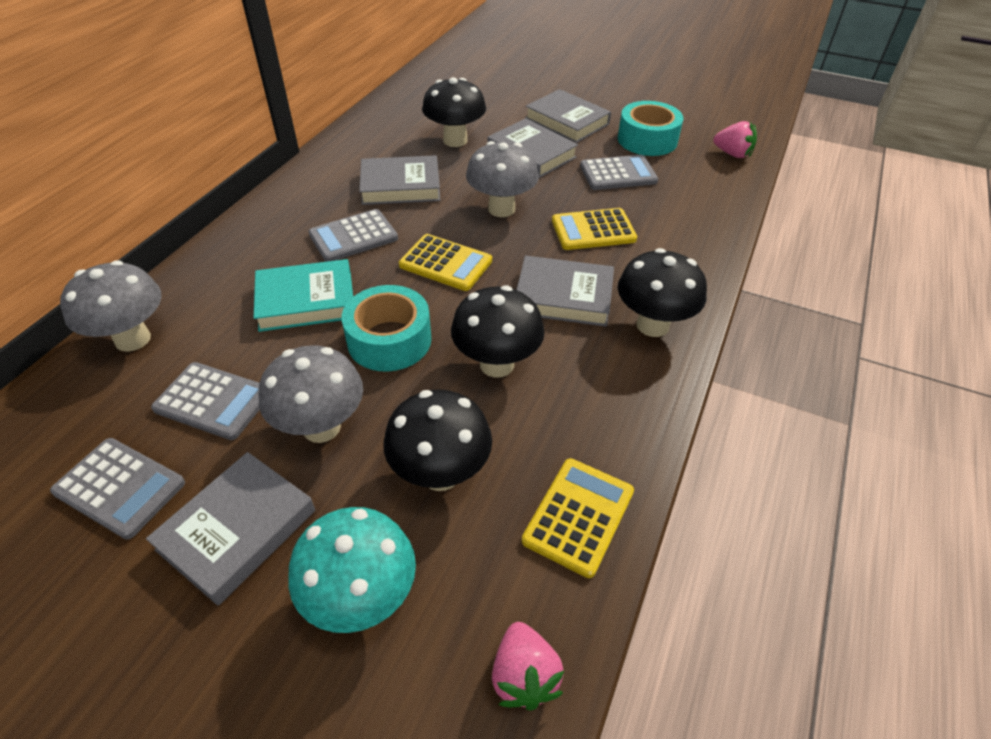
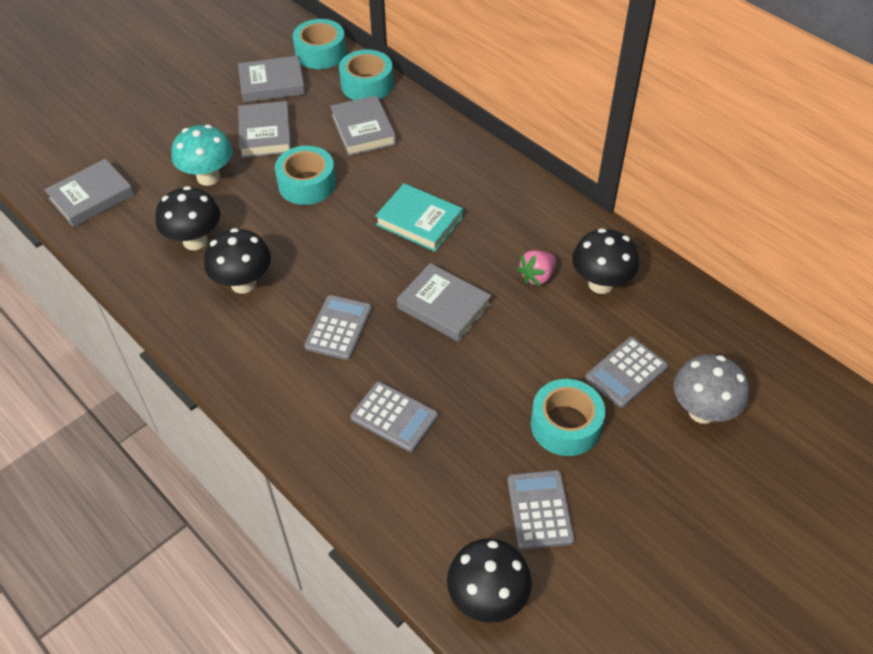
grey mushroom: 3 -> 1
pink strawberry: 2 -> 1
turquoise tape: 2 -> 4
yellow calculator: 3 -> 0

